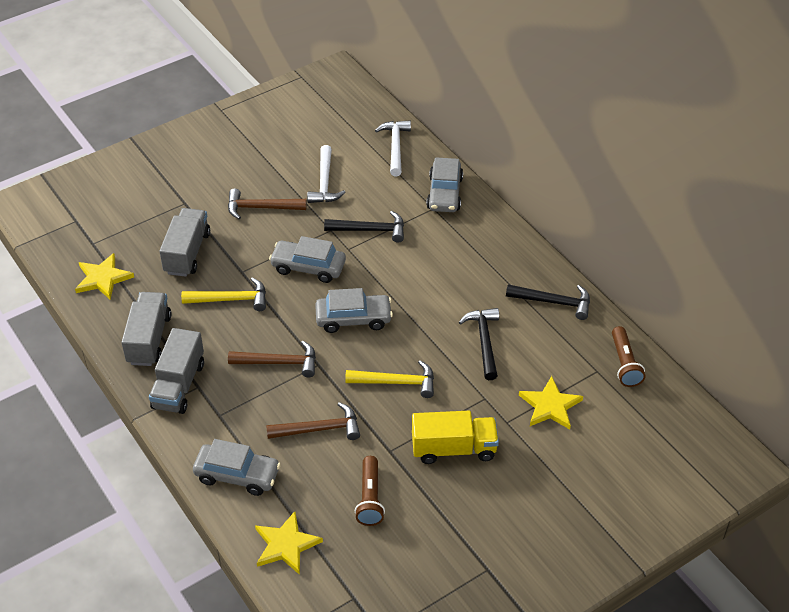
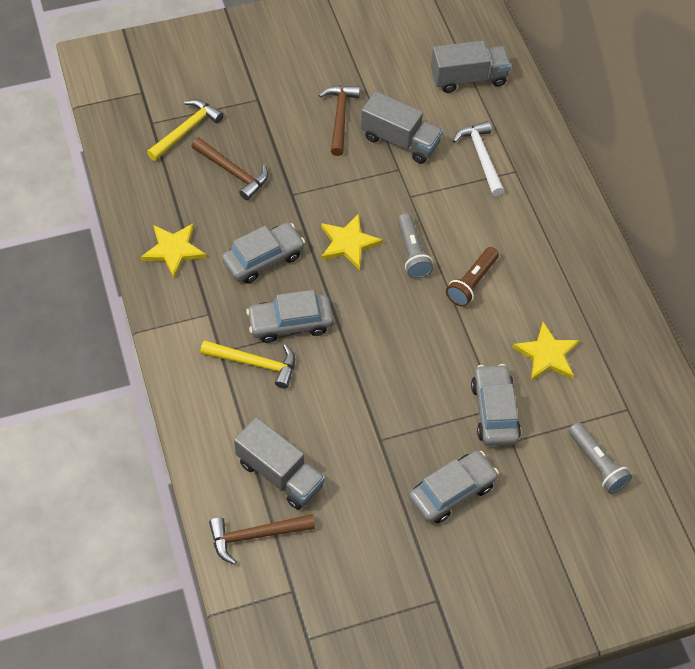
black hammer: 3 -> 0
brown flashlight: 2 -> 1
grey flashlight: 0 -> 2
white hammer: 2 -> 1
yellow truck: 1 -> 0

